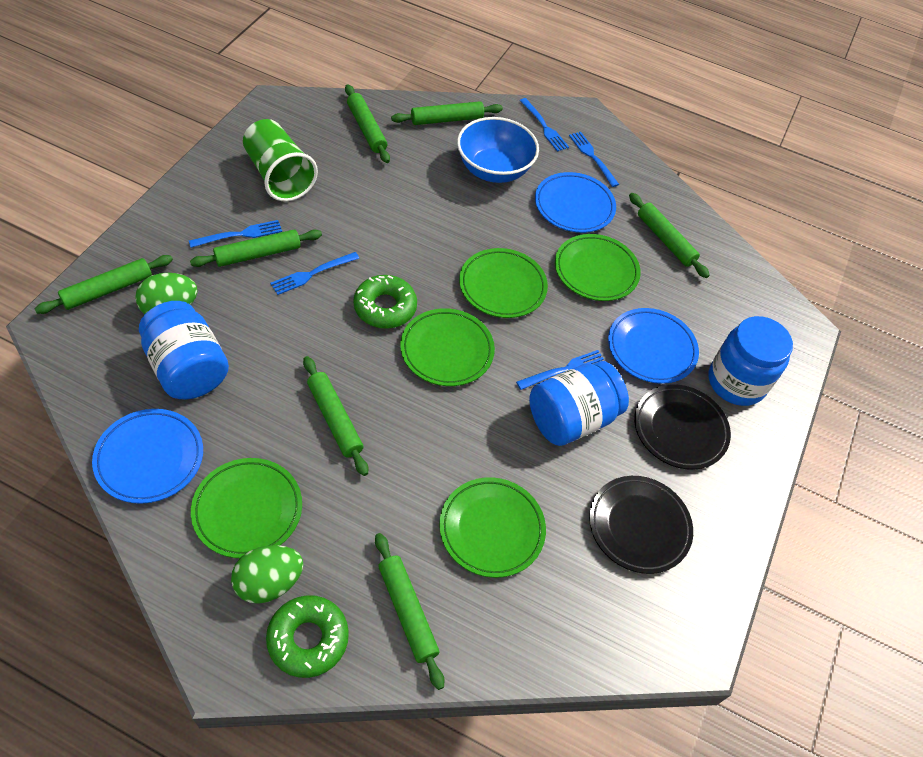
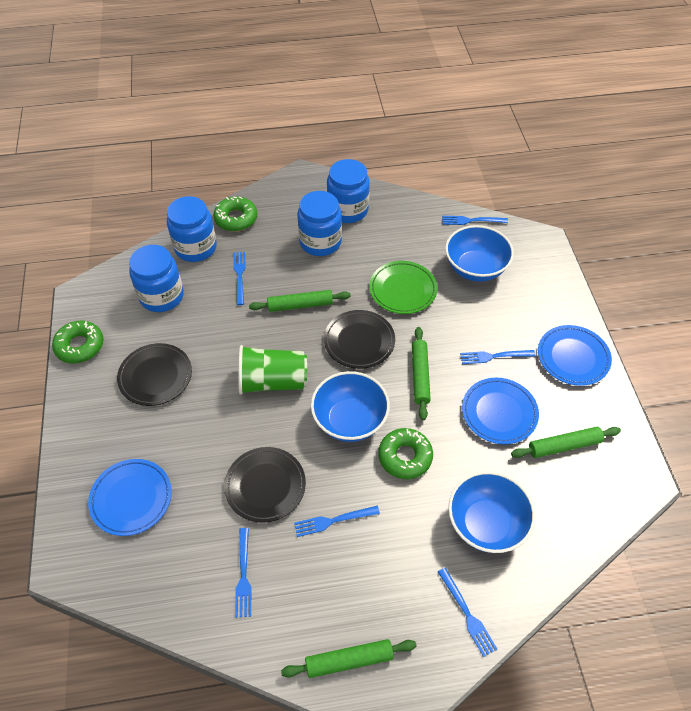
black plate: 2 -> 3
blue bowl: 1 -> 3
blue fork: 5 -> 6
blue jar: 3 -> 4
green donut: 2 -> 3
green egg: 2 -> 0
green plate: 5 -> 1
green rolling pin: 7 -> 4

